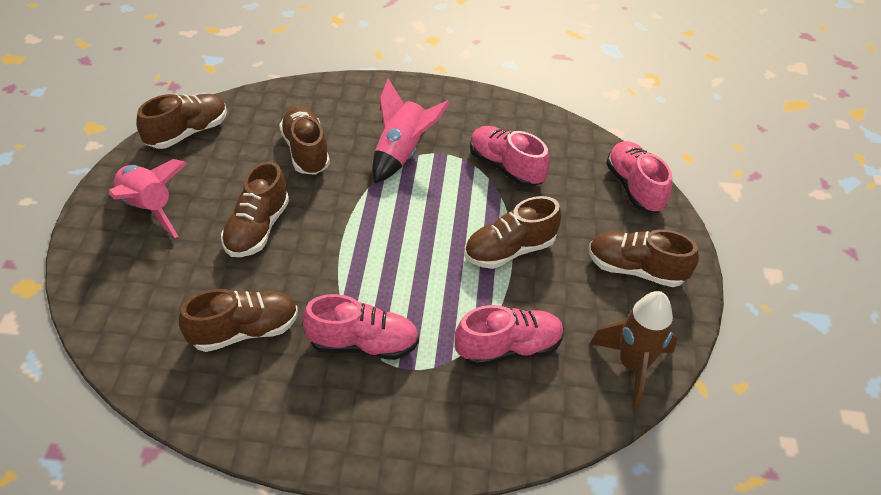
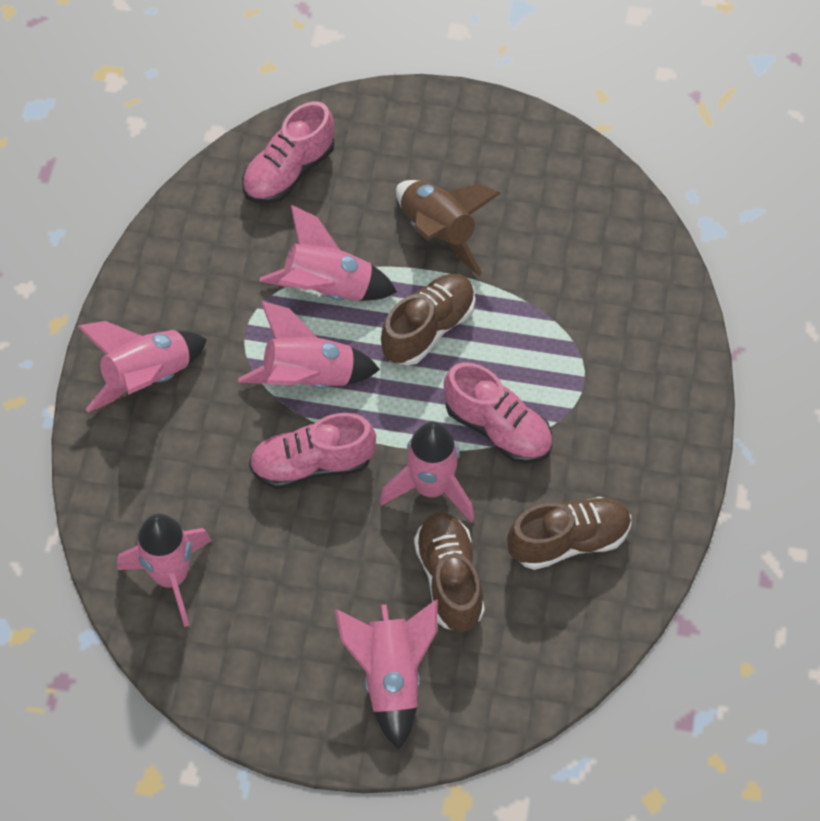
brown shoe: 6 -> 3
pink rocket: 2 -> 6
pink shoe: 4 -> 3

